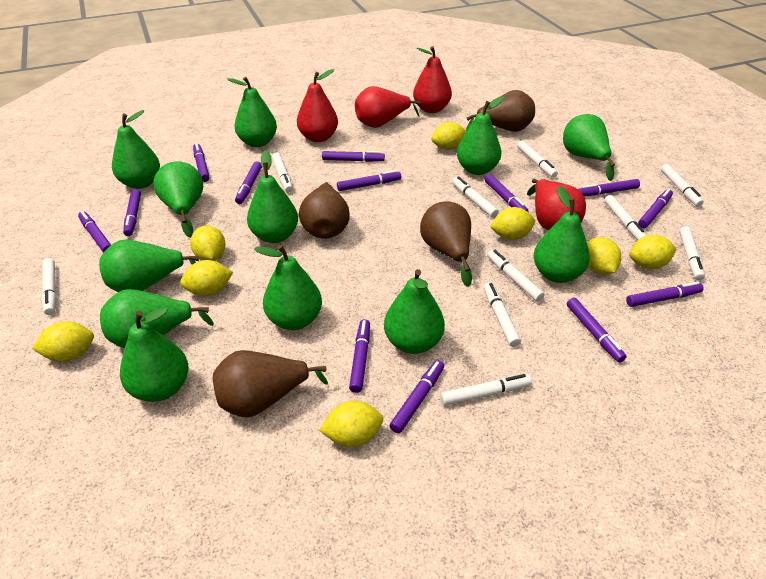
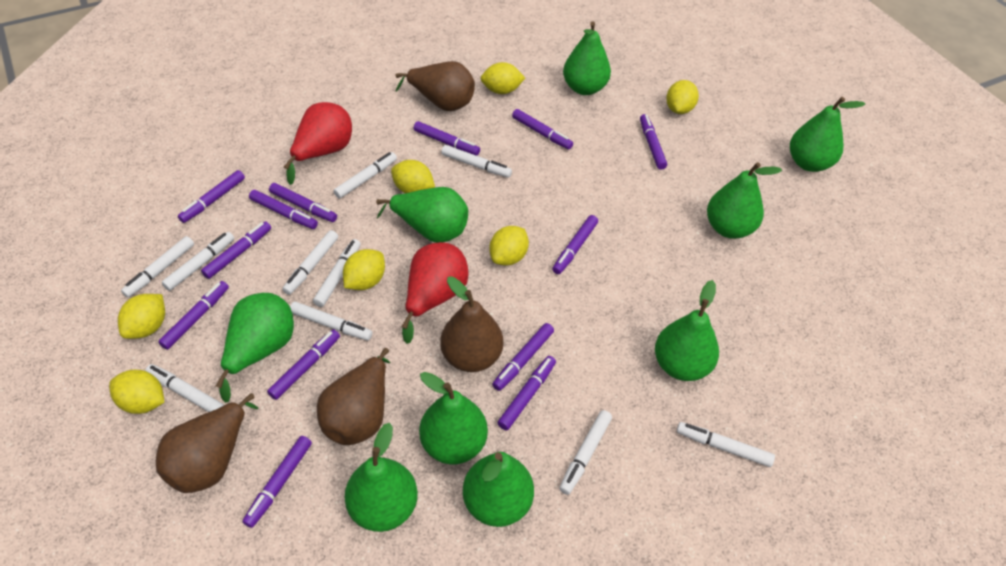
green pear: 12 -> 9
red pear: 4 -> 2
yellow lemon: 8 -> 7

